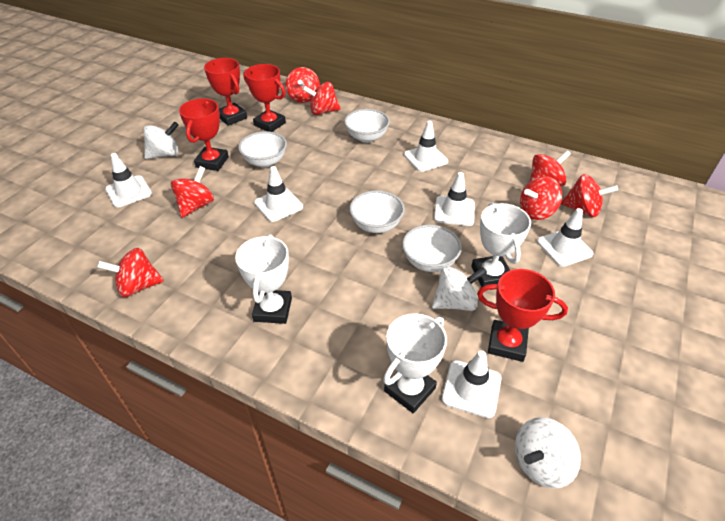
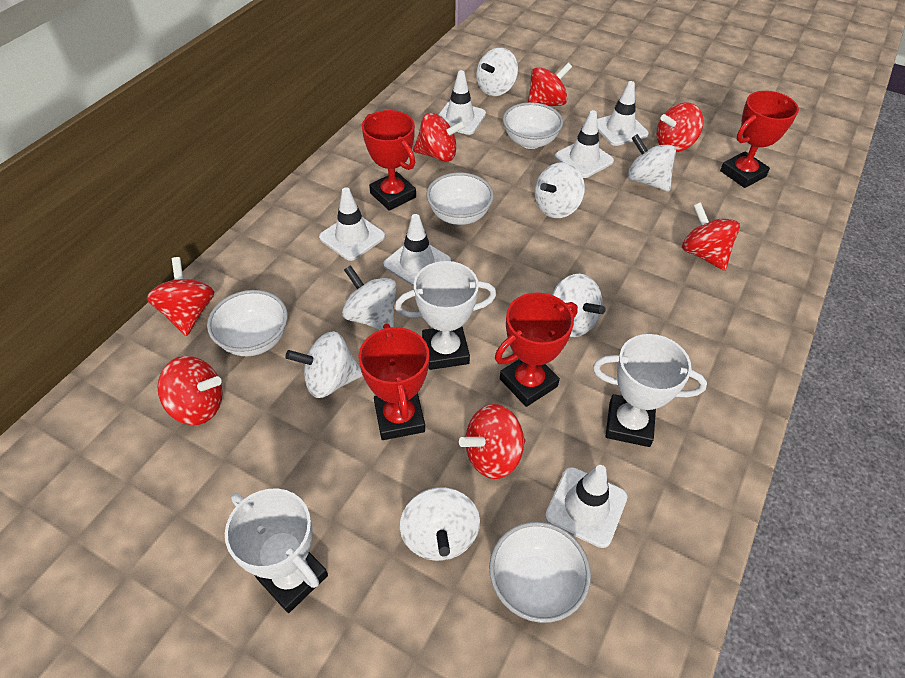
white spinning top: 3 -> 7

